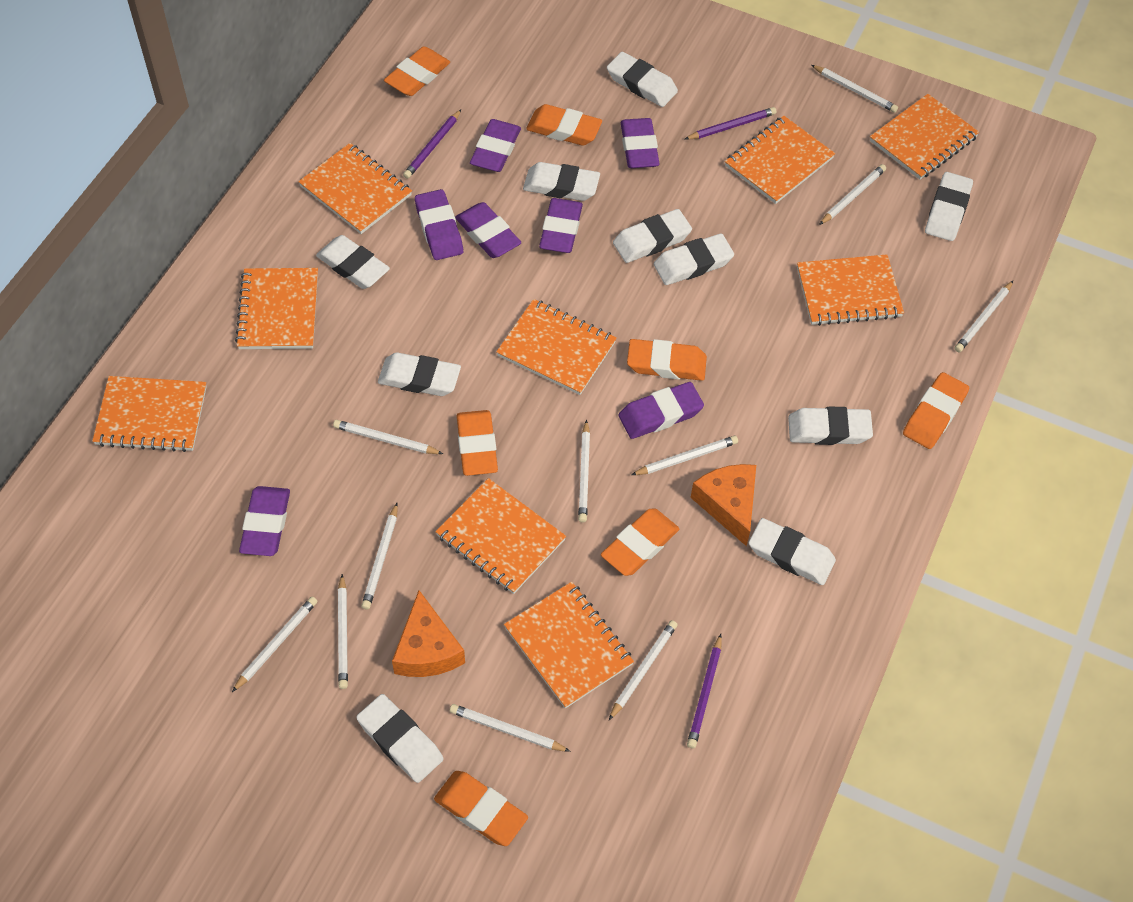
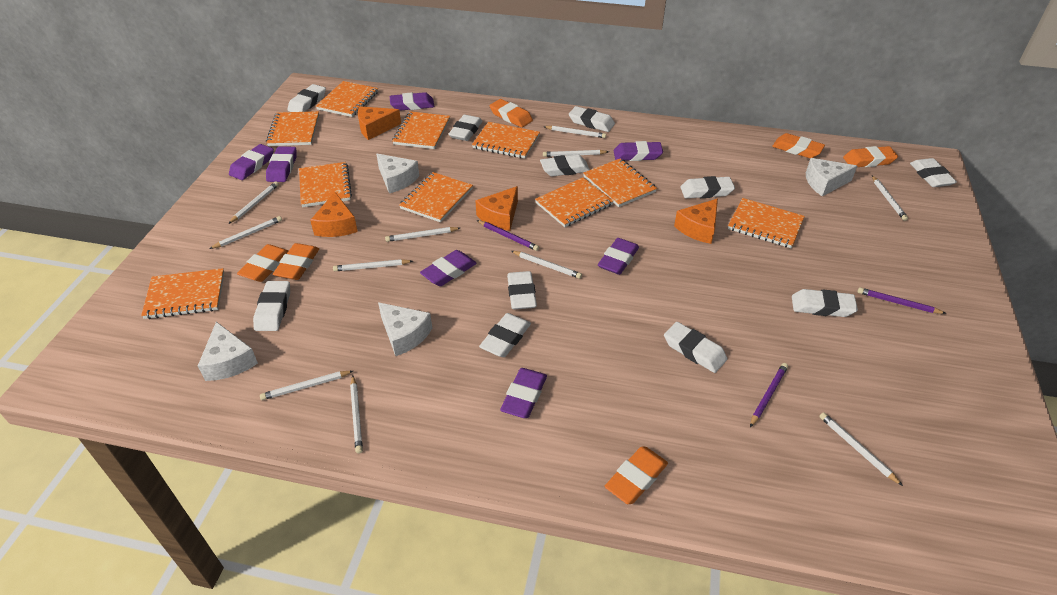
orange cheese: 2 -> 4
orange eraser: 7 -> 6
orange notebook: 9 -> 10
white cheese: 0 -> 4
white eraser: 10 -> 11

